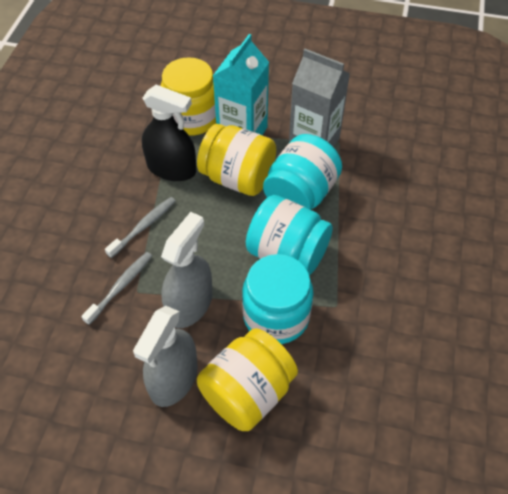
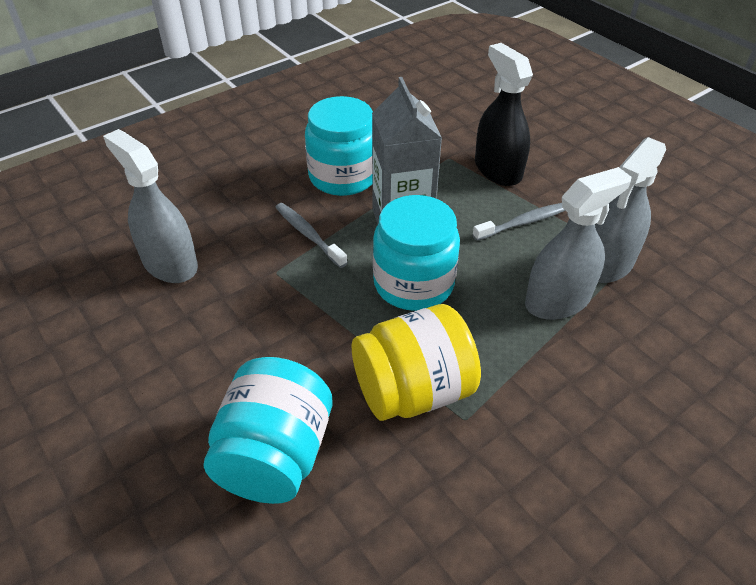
grey spray bottle: 2 -> 3
turquoise carton: 1 -> 0
yellow jar: 3 -> 1

